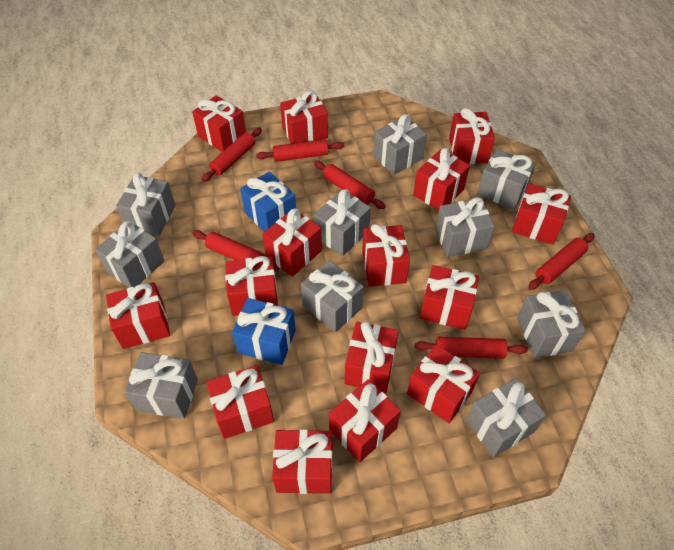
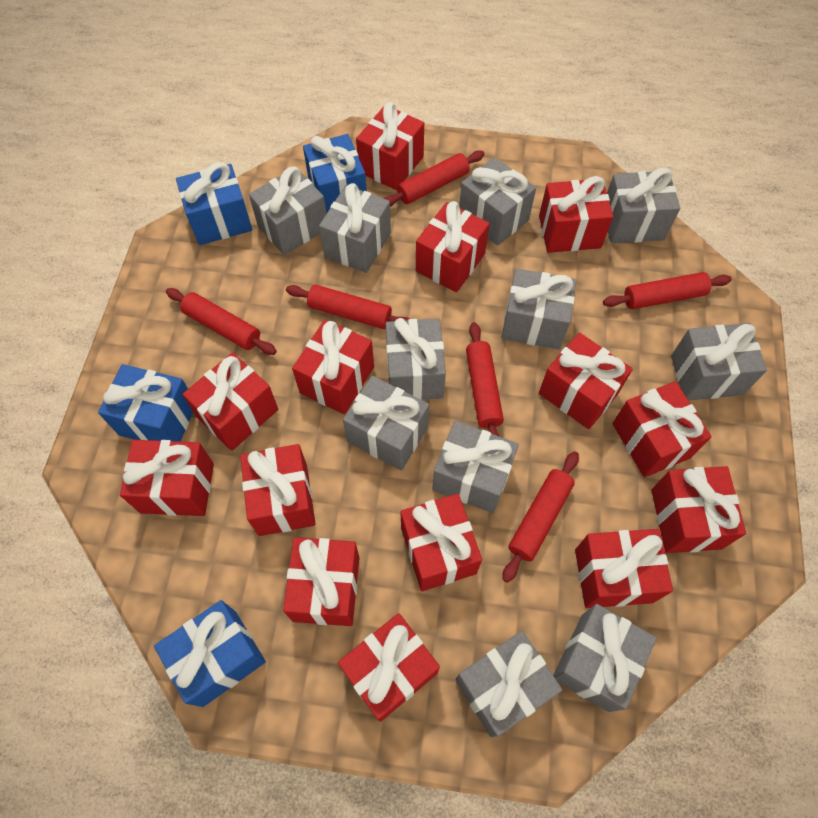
blue gift: 2 -> 4
grey gift: 10 -> 11
red gift: 15 -> 14

